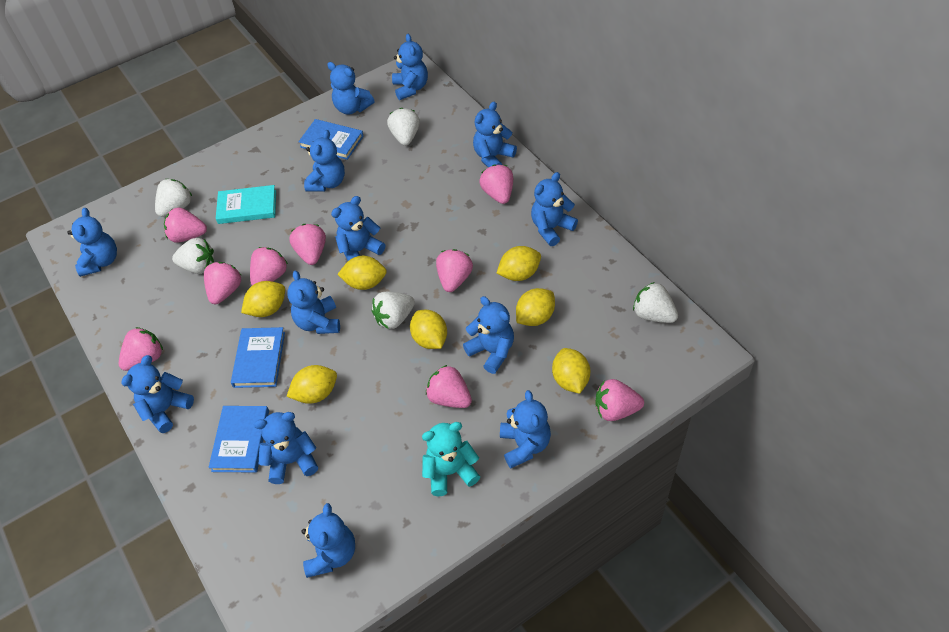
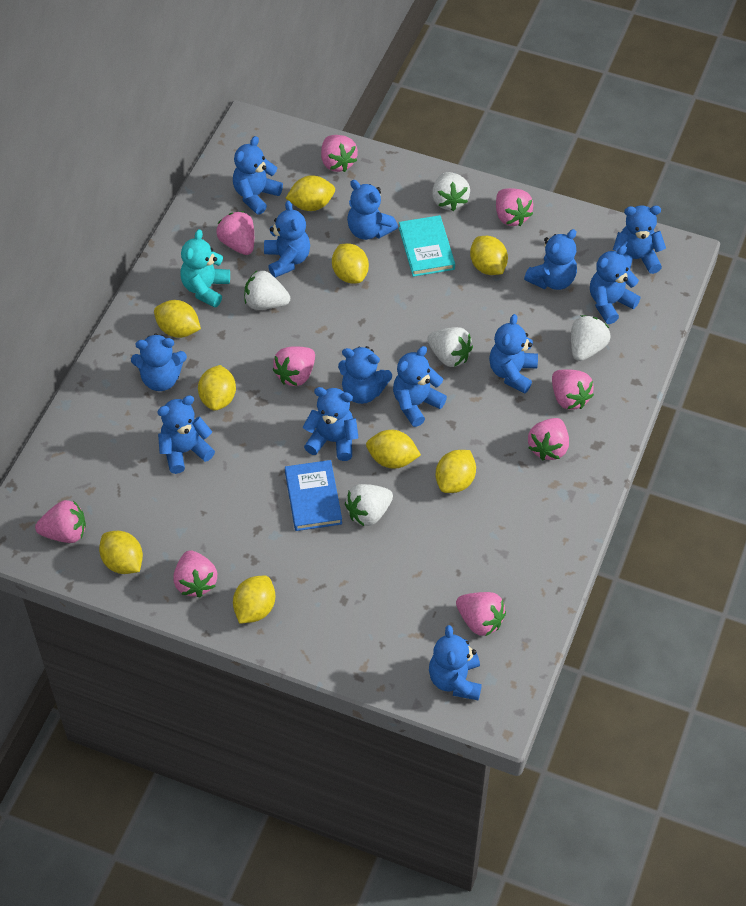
blue book: 3 -> 1
yellow lemon: 7 -> 9

